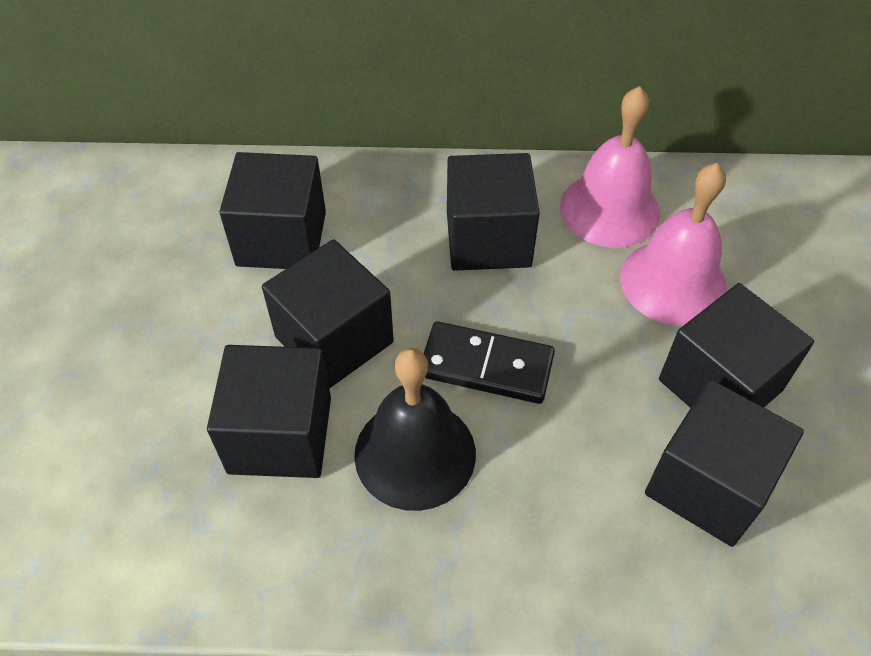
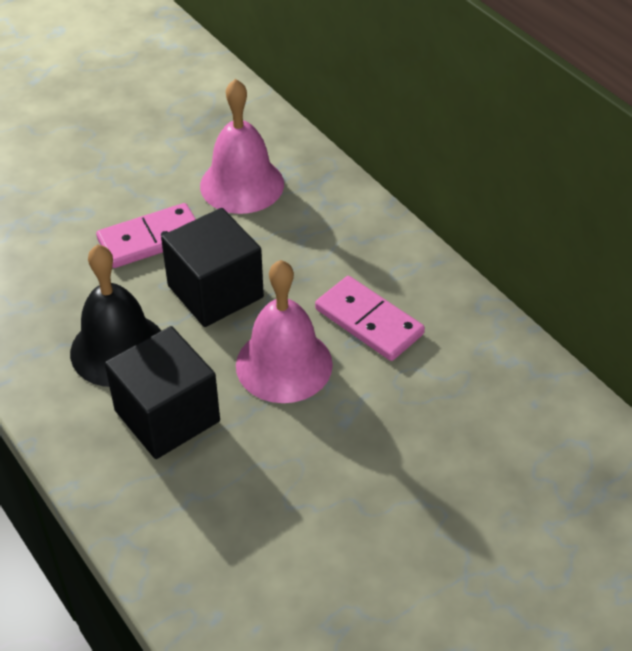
black cube: 6 -> 2
black domino: 1 -> 0
pink domino: 0 -> 2

